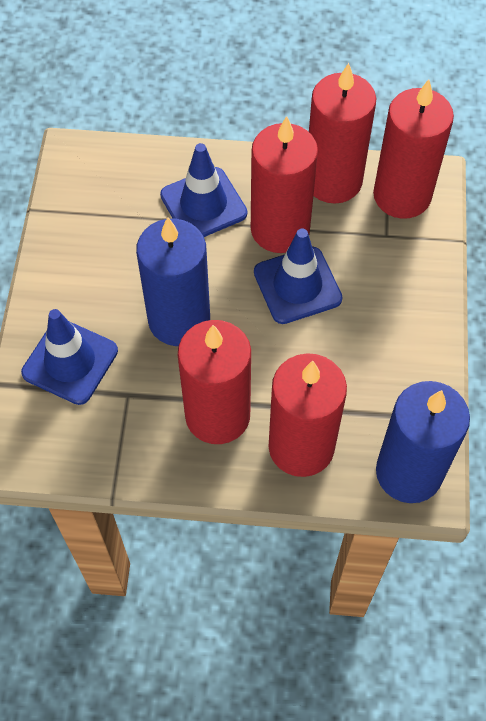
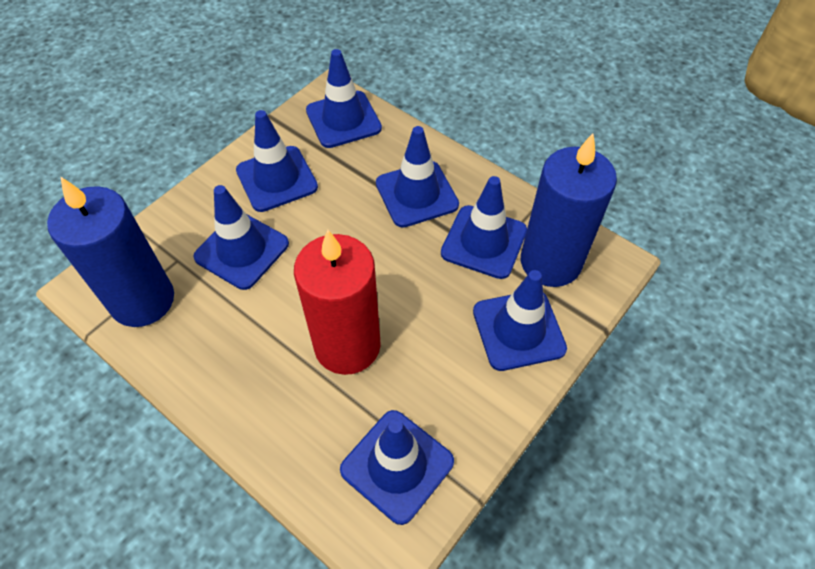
blue traffic cone: 3 -> 7
red candle: 5 -> 1

